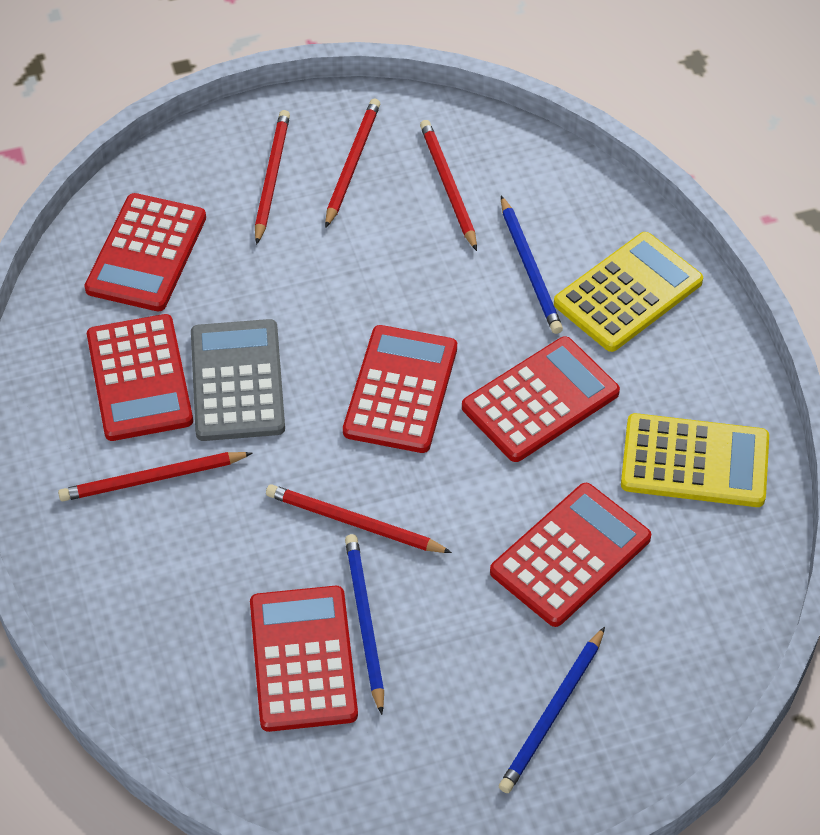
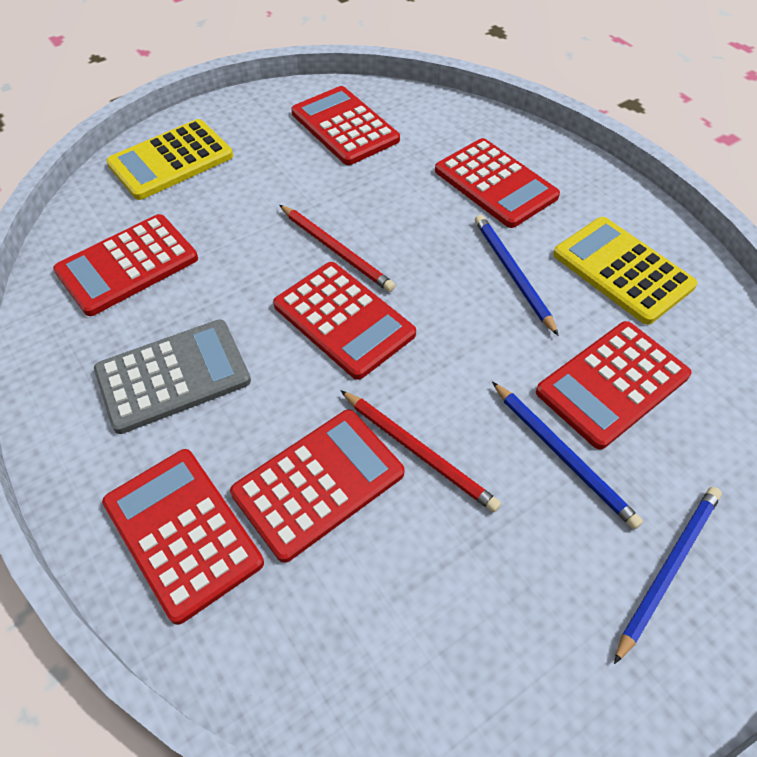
red calculator: 6 -> 7
red pencil: 5 -> 2

